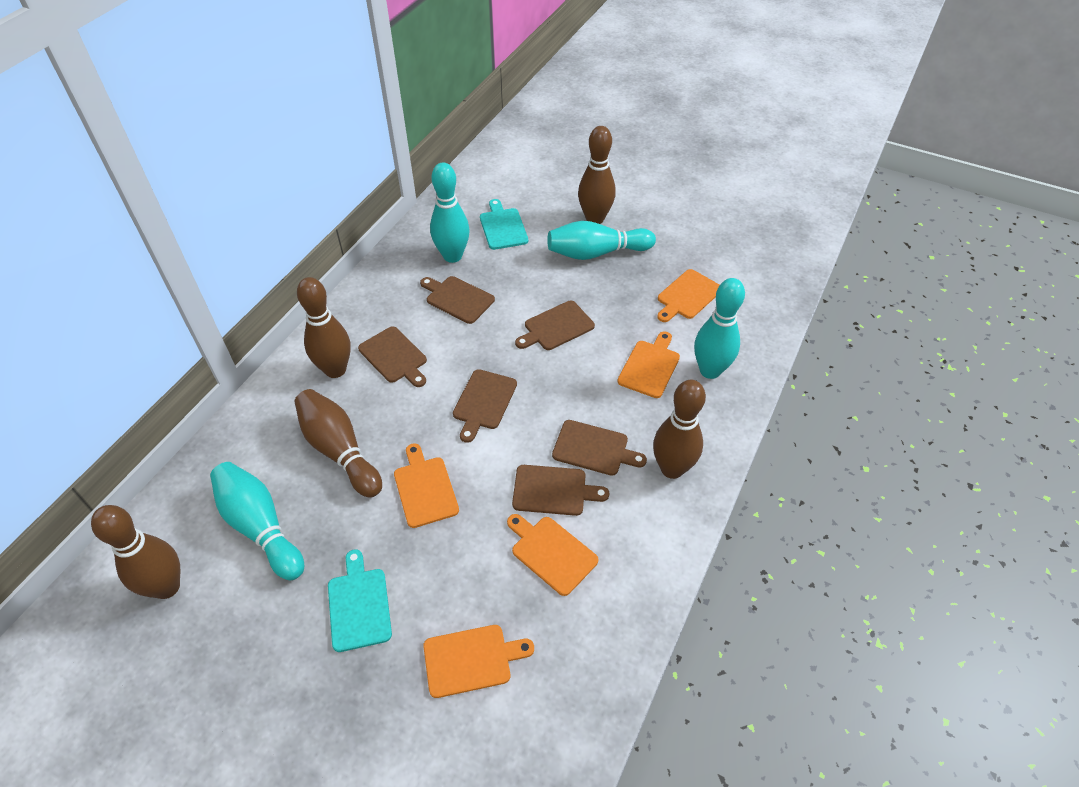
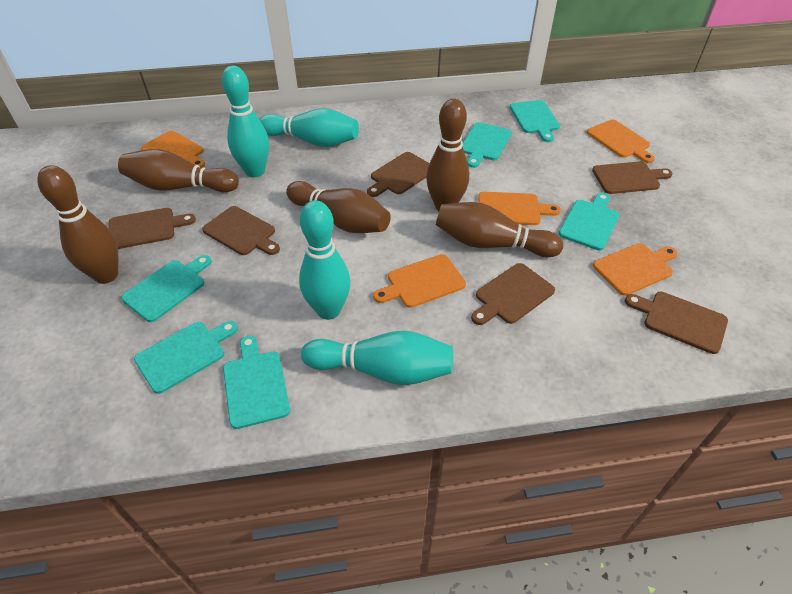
turquoise cutting board: 2 -> 6

